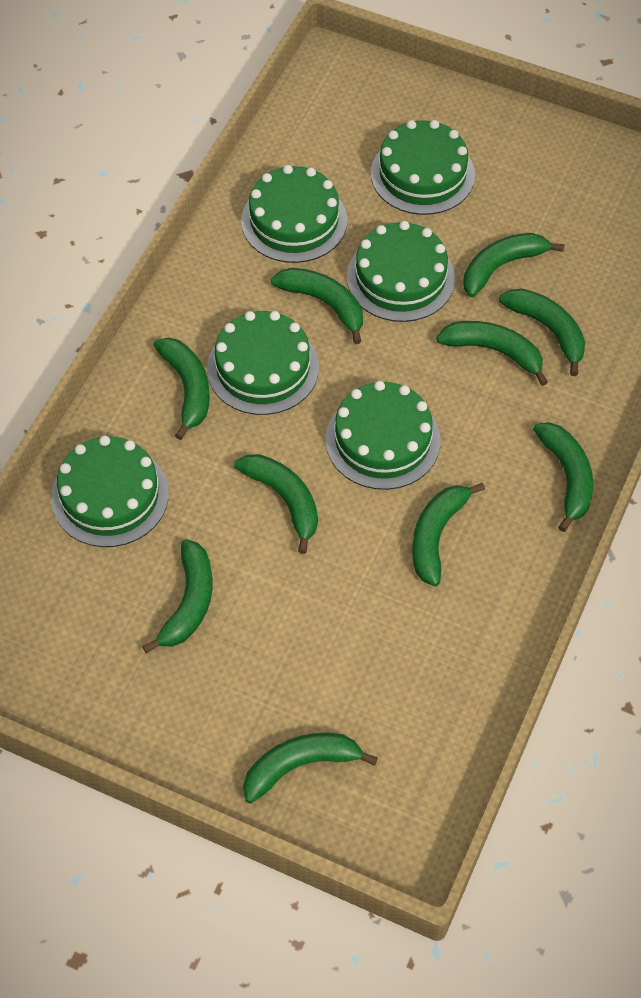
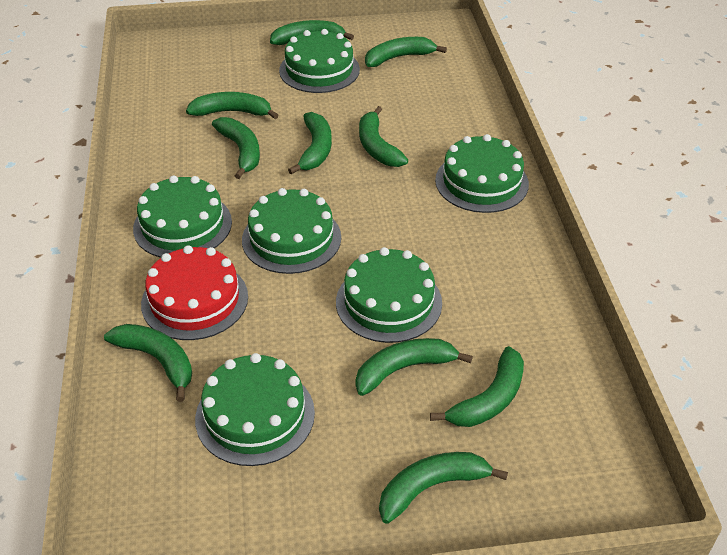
red cake: 0 -> 1

